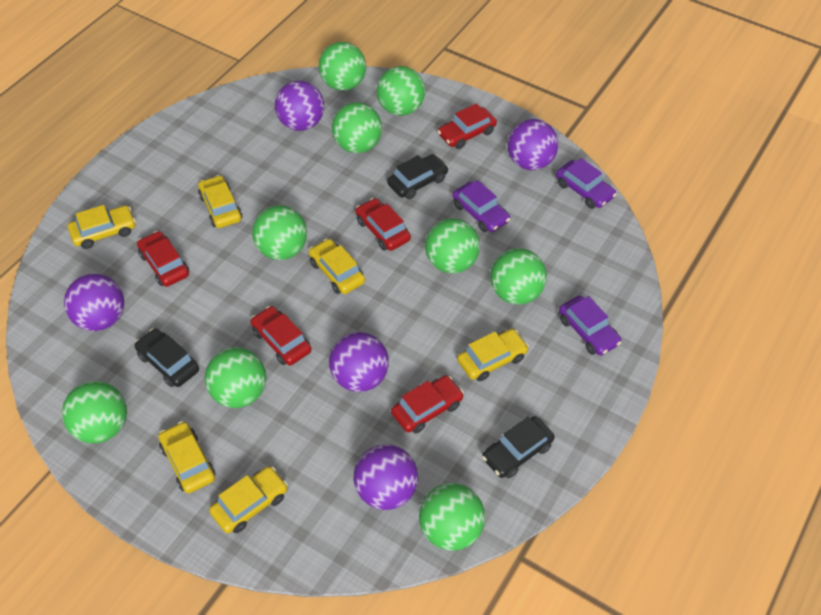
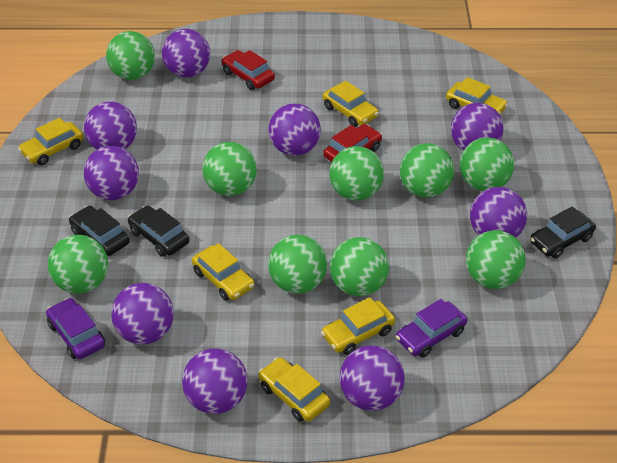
purple ball: 5 -> 9
purple car: 3 -> 2
red car: 5 -> 2

